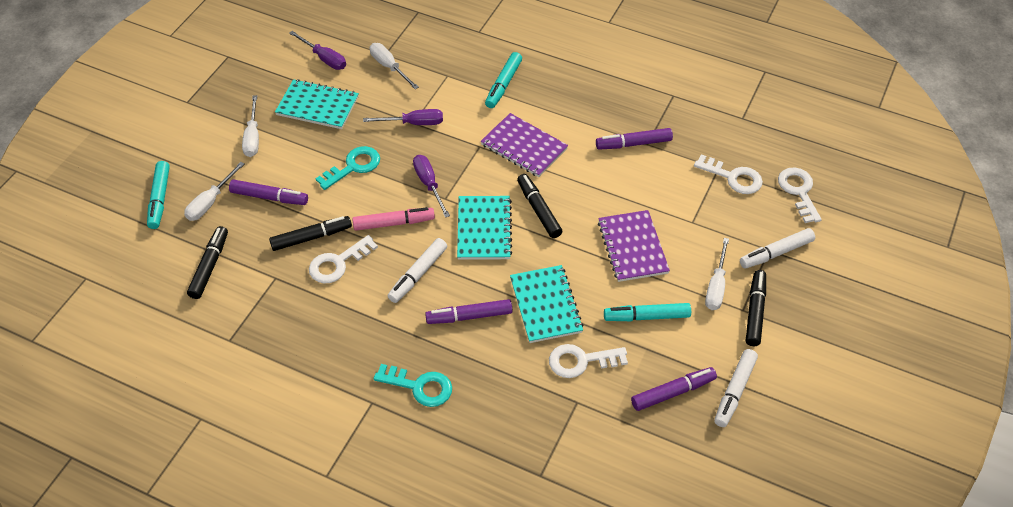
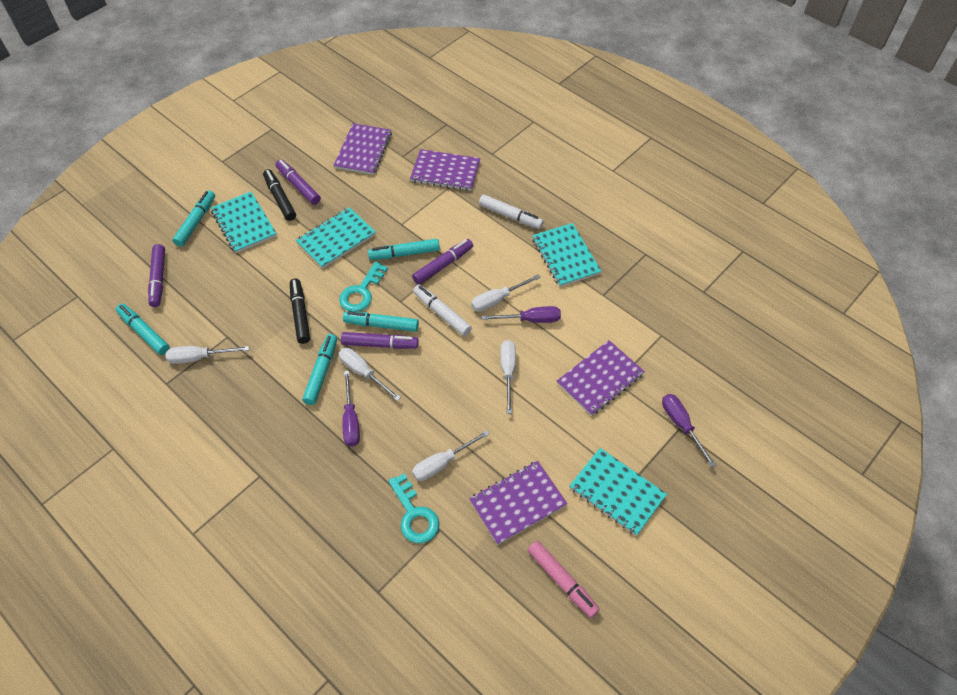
black marker: 4 -> 2
purple notebook: 2 -> 4
turquoise marker: 3 -> 5
turquoise notebook: 3 -> 4
white key: 4 -> 0
white marker: 3 -> 2
white screwdriver: 4 -> 5

